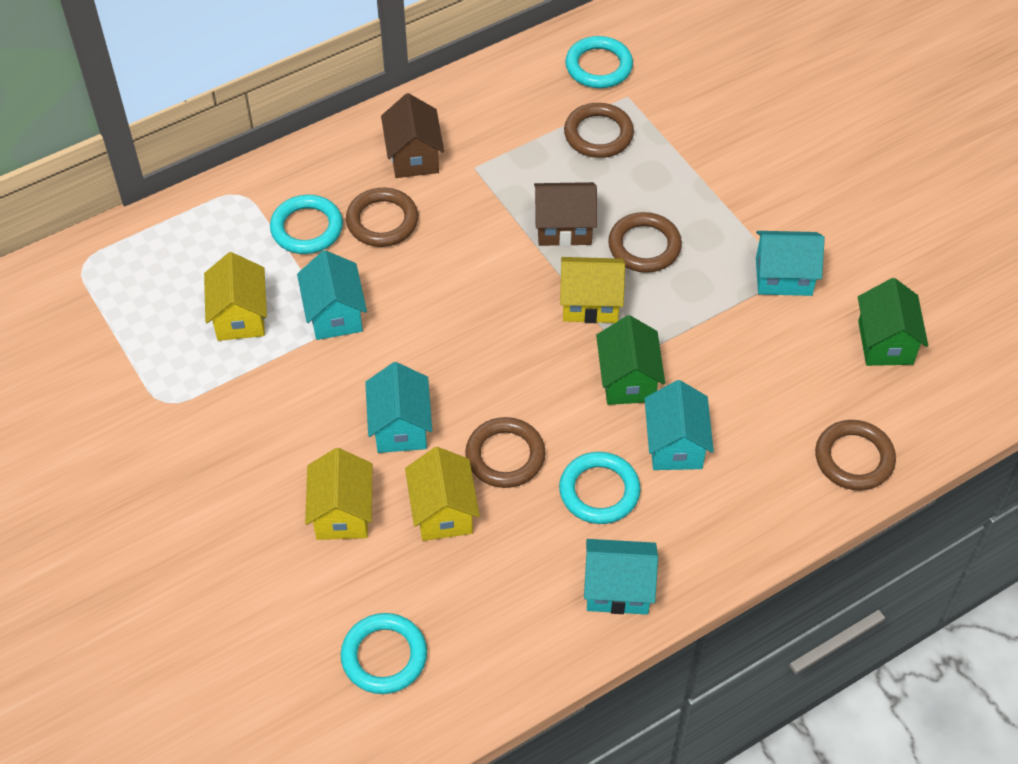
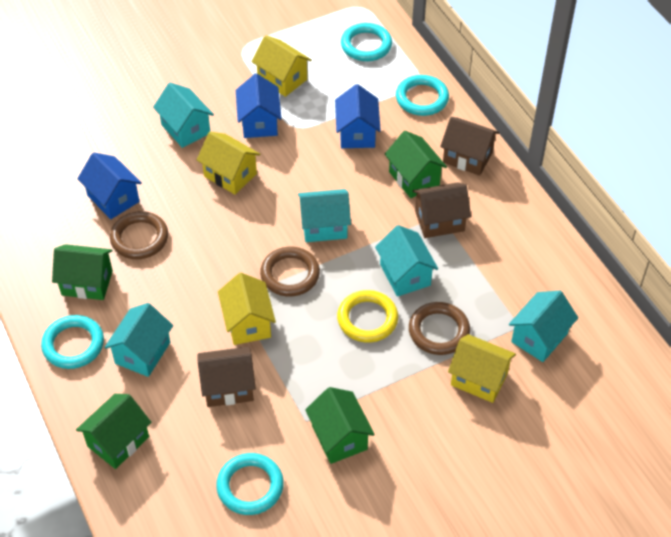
blue house: 0 -> 3
brown house: 2 -> 3
brown ring: 5 -> 3
green house: 2 -> 4
yellow ring: 0 -> 1

